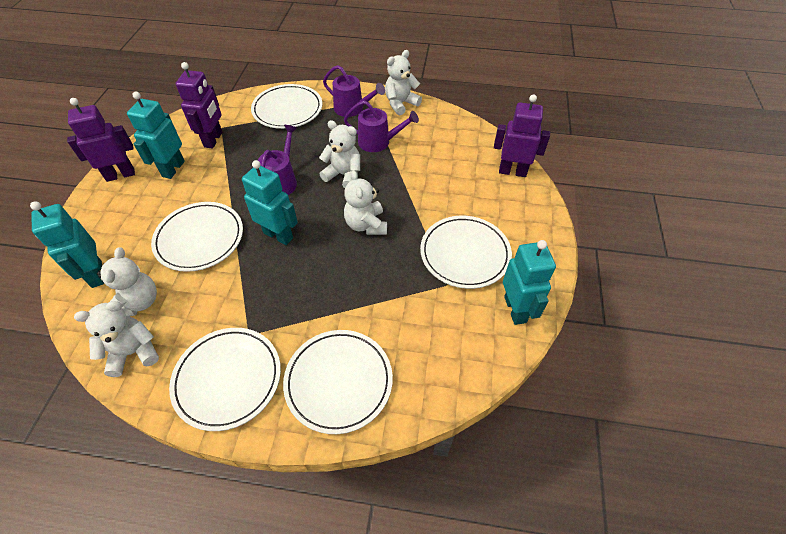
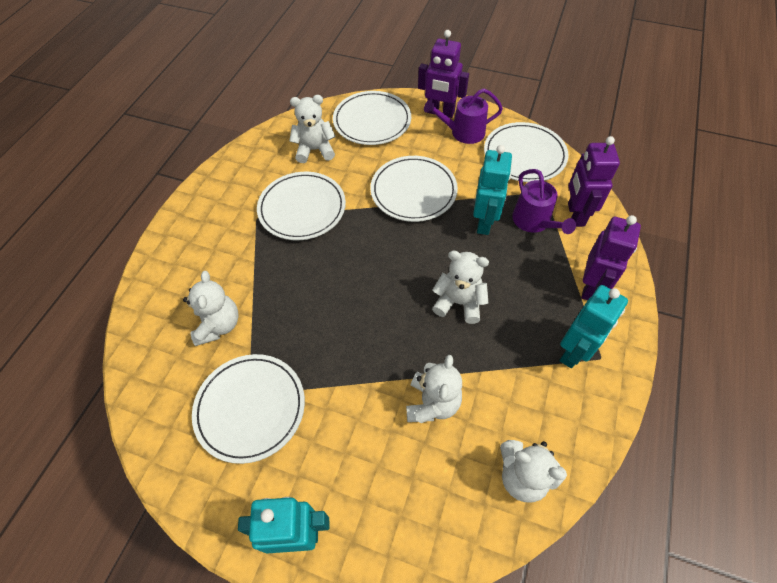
purple watering can: 3 -> 2
turquoise robot: 4 -> 3

